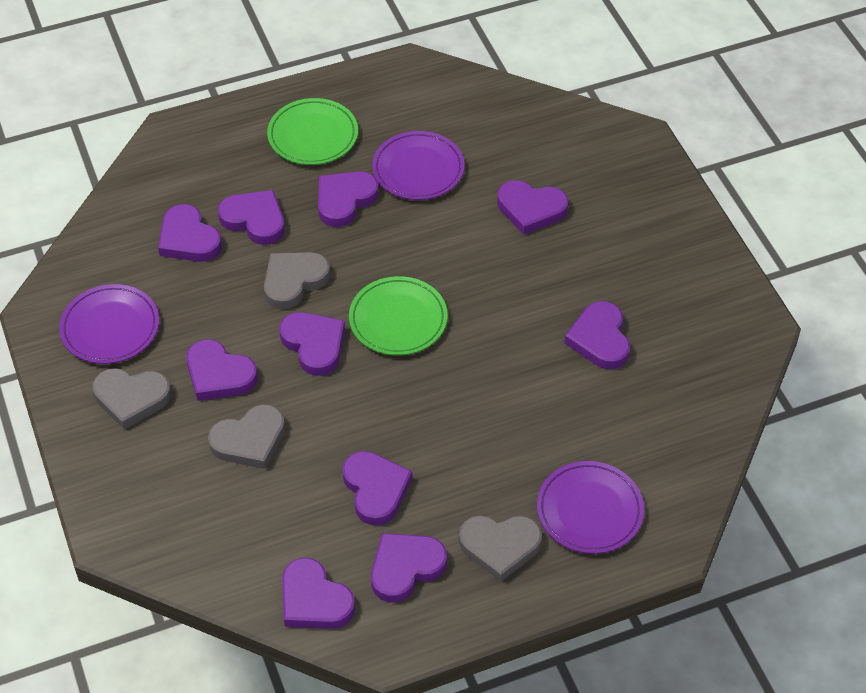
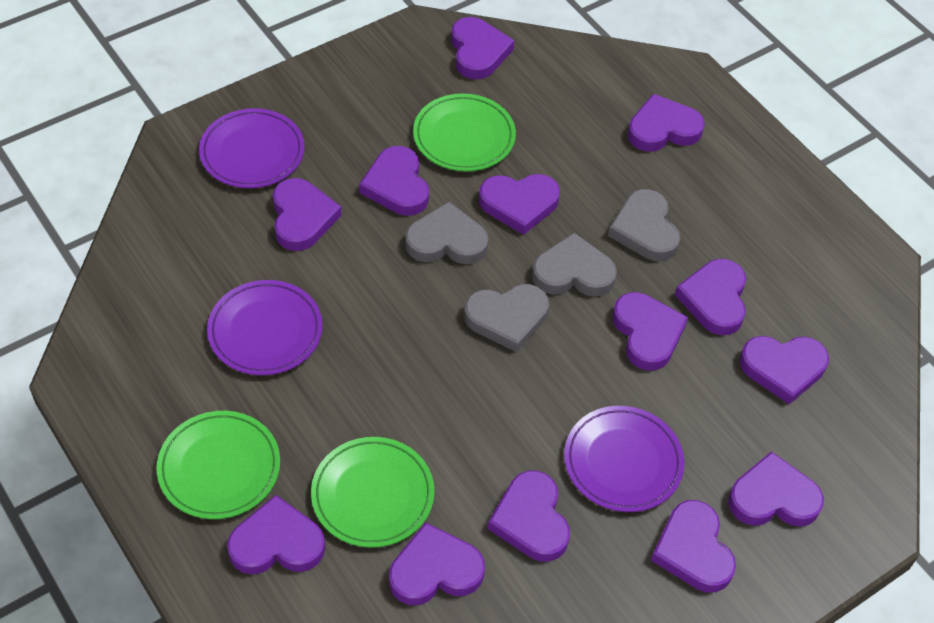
green plate: 2 -> 3
purple heart: 10 -> 13

